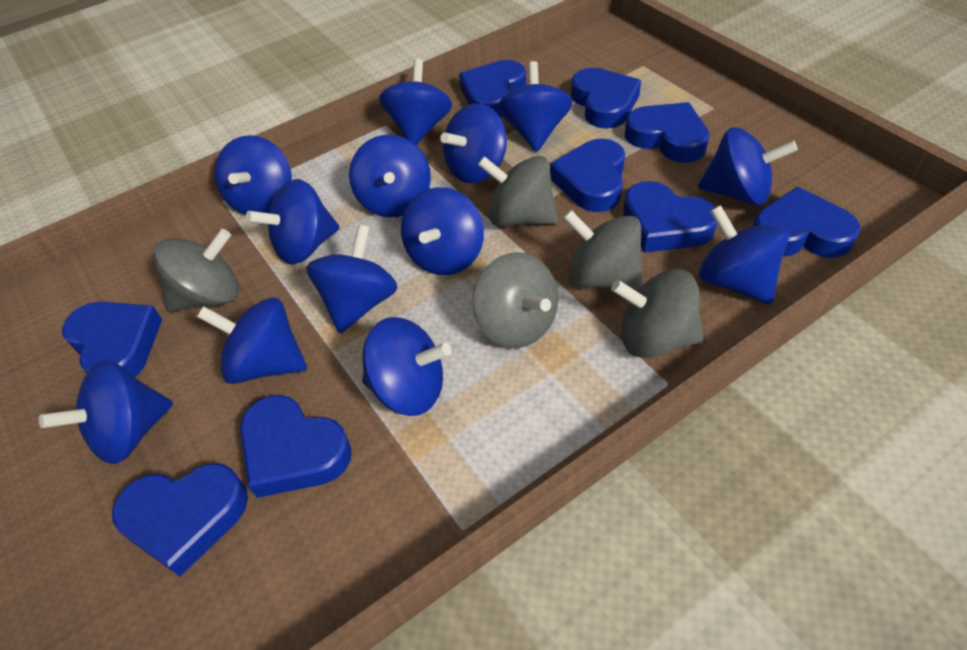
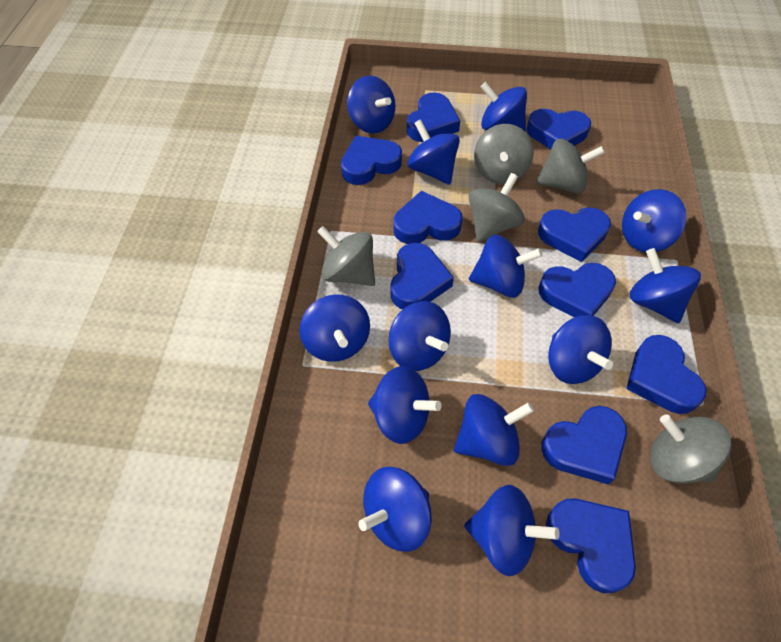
blue heart: 9 -> 10

